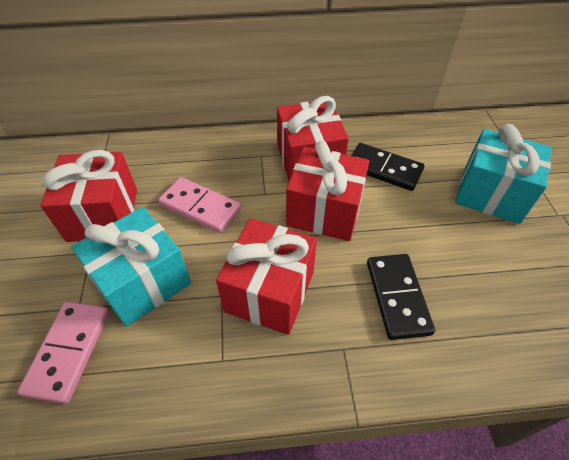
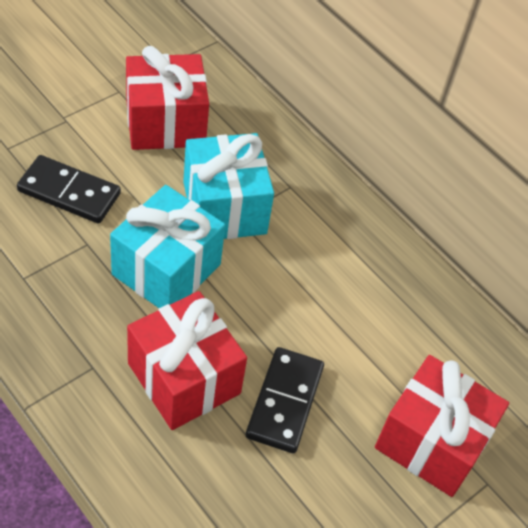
pink domino: 2 -> 0
red gift: 4 -> 3

